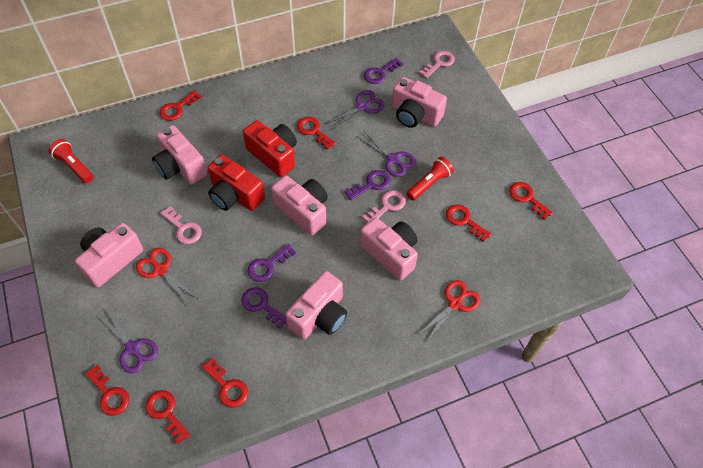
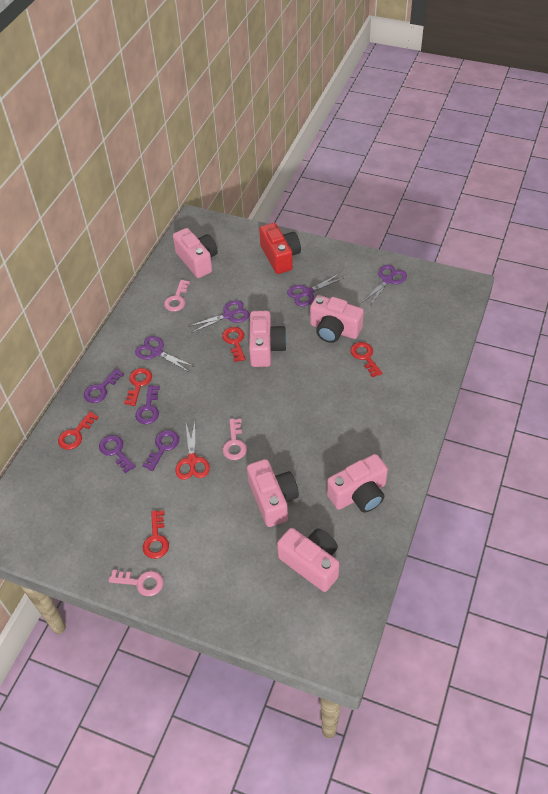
purple scissors: 3 -> 4
red camera: 2 -> 1
red flashlight: 2 -> 0
red key: 7 -> 5
red scissors: 2 -> 1

